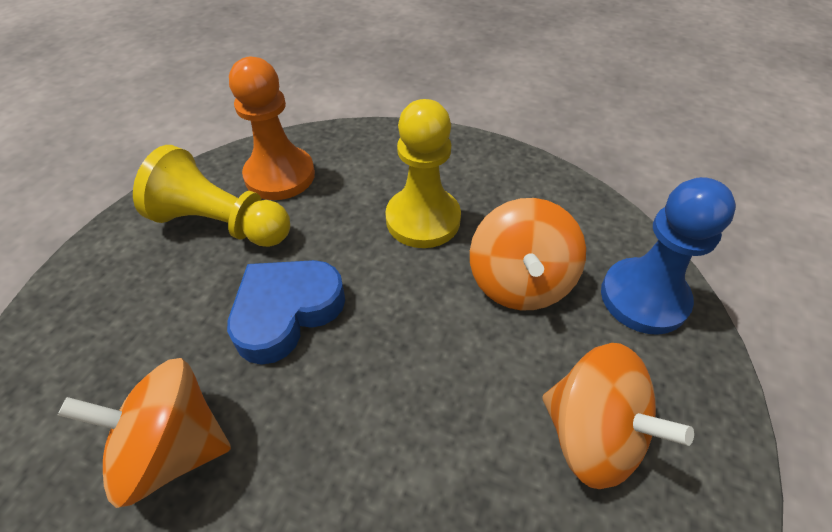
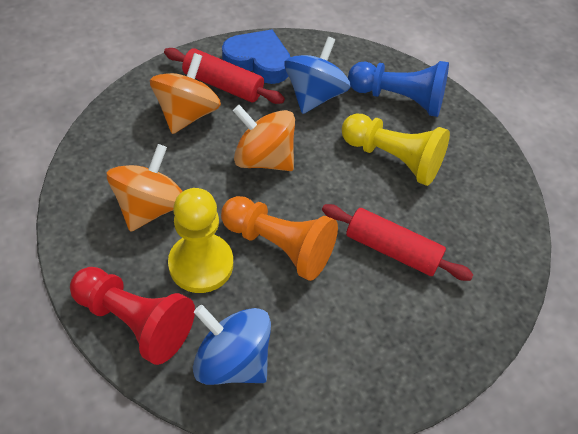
blue spinning top: 0 -> 2
red pawn: 0 -> 1
red rolling pin: 0 -> 2

